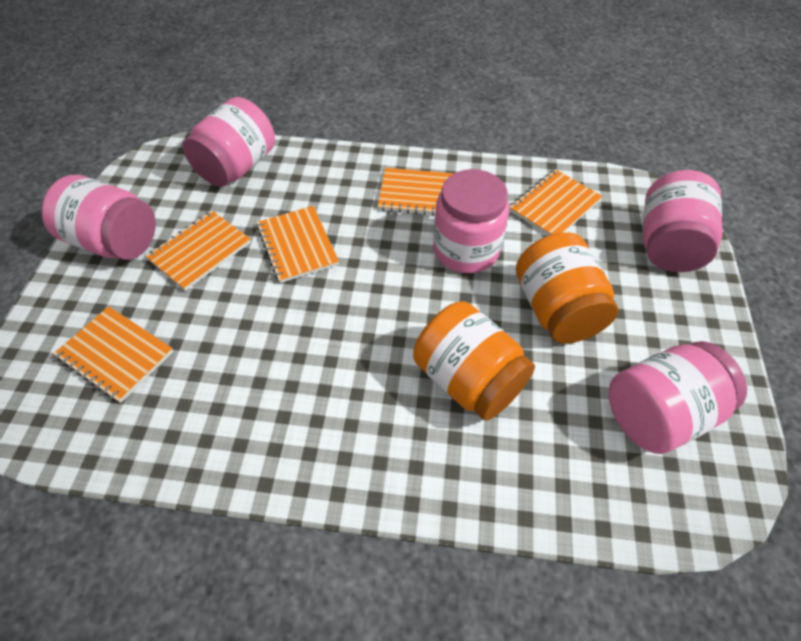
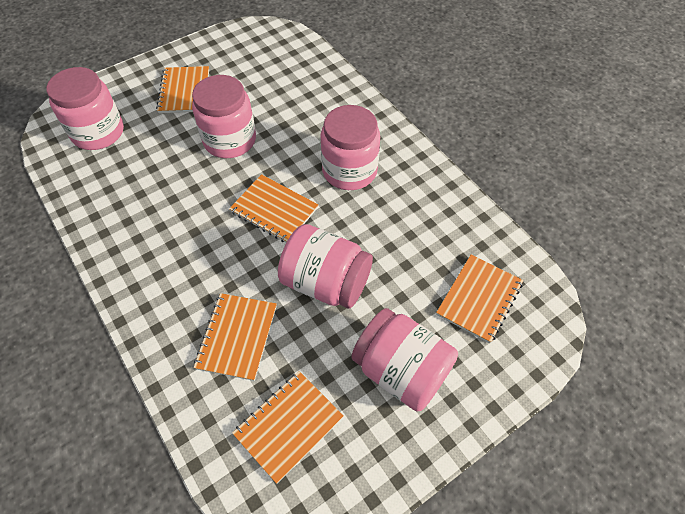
orange jar: 2 -> 0

